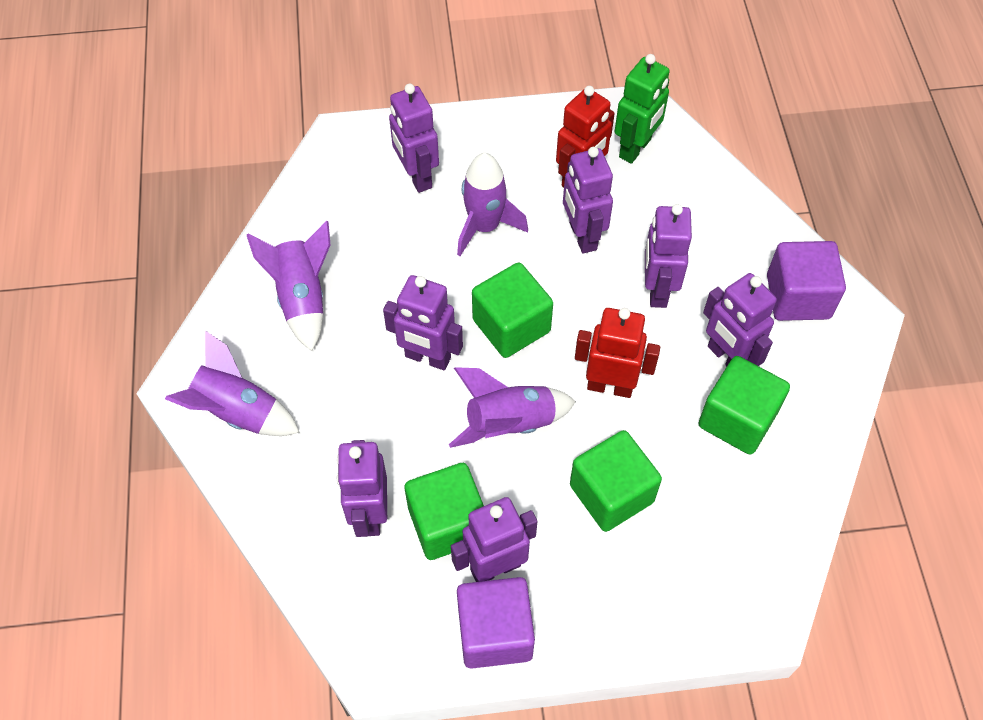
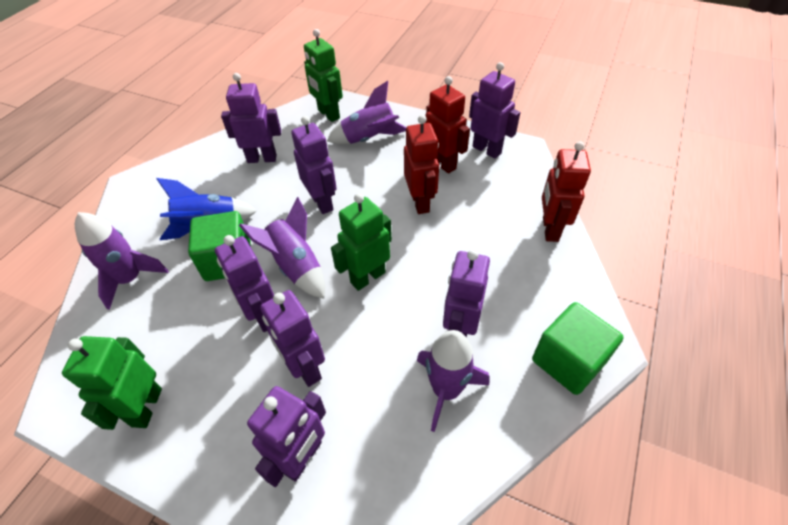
blue rocket: 0 -> 1
green cube: 4 -> 2
green robot: 1 -> 3
purple cube: 2 -> 0
red robot: 2 -> 3

